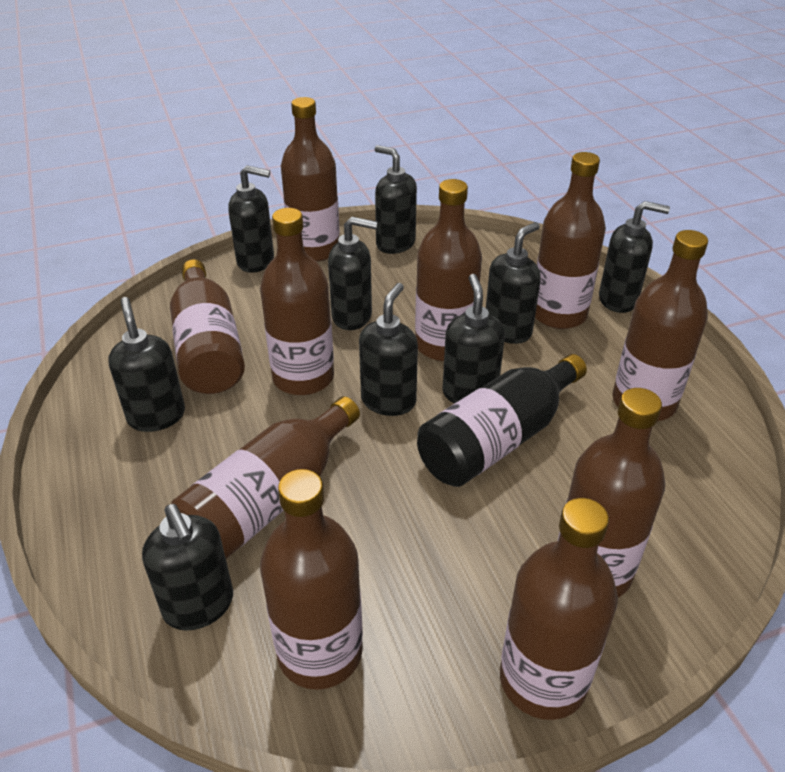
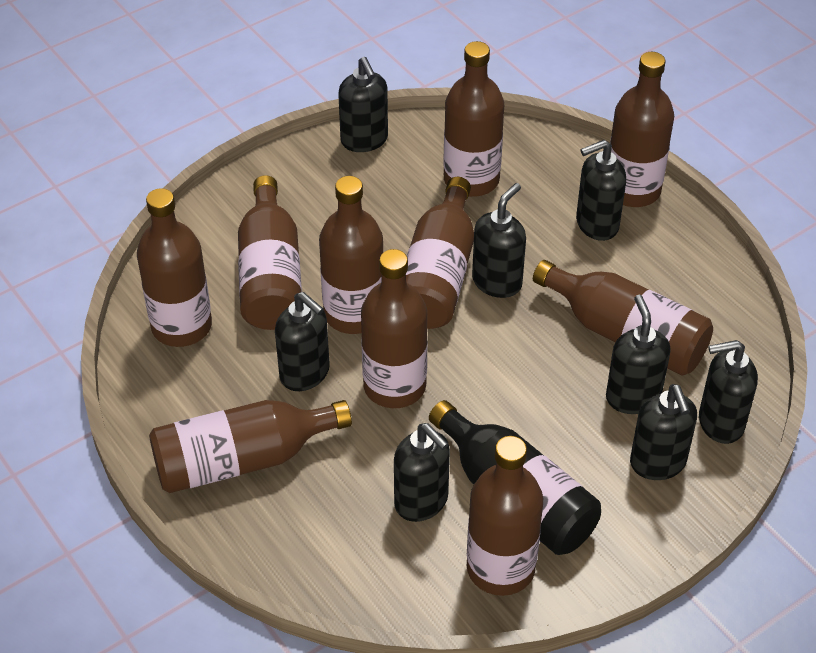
black soap dispenser: 9 -> 8

